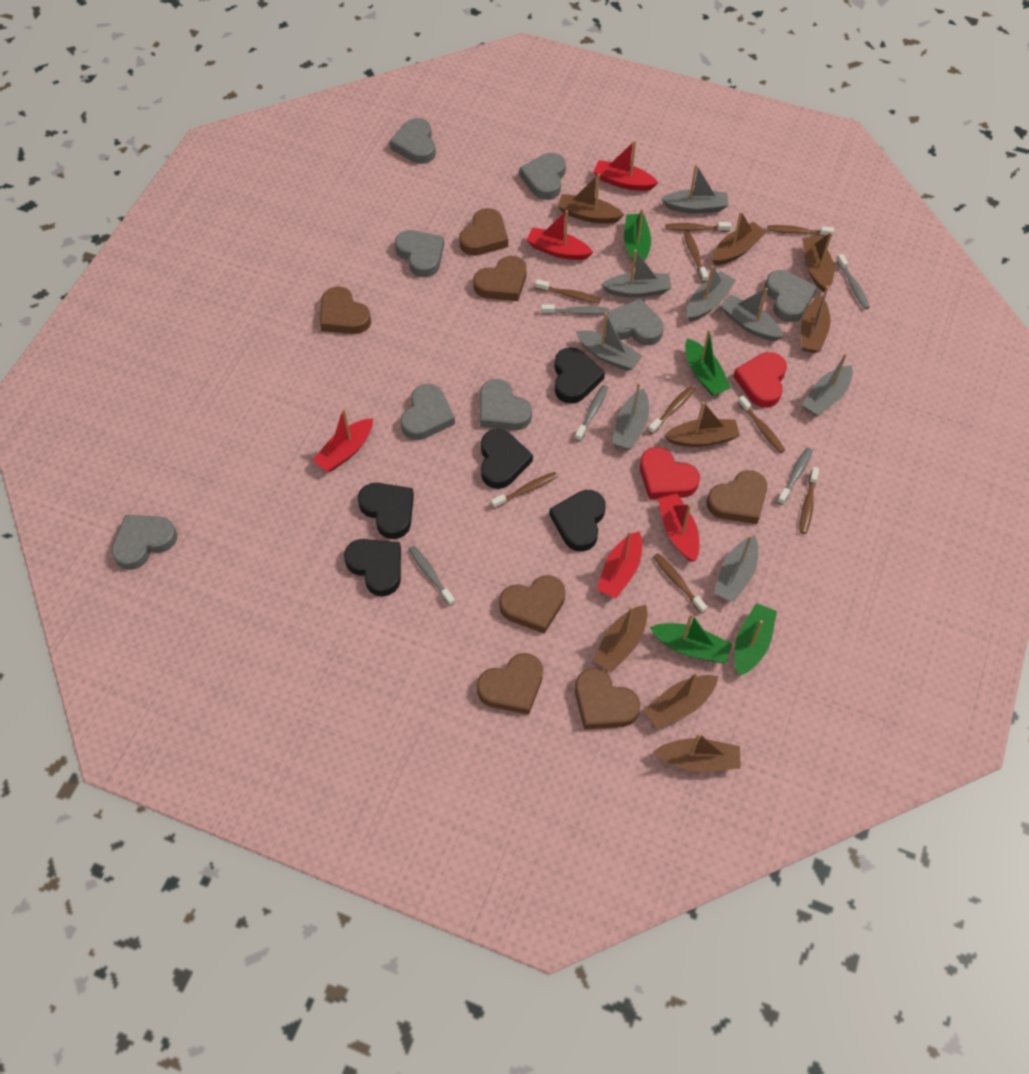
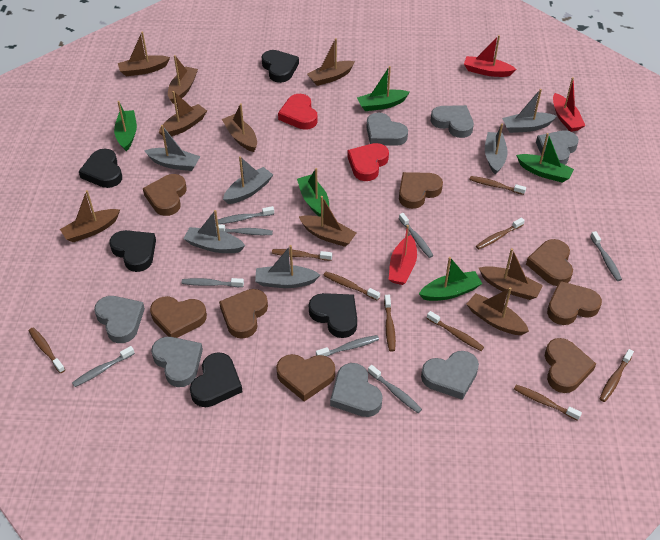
brown boat: 8 -> 9
brown heart: 7 -> 8
green boat: 4 -> 5
grey boat: 8 -> 6
grey heart: 8 -> 7
grey toothbrush: 5 -> 8
red boat: 5 -> 3

